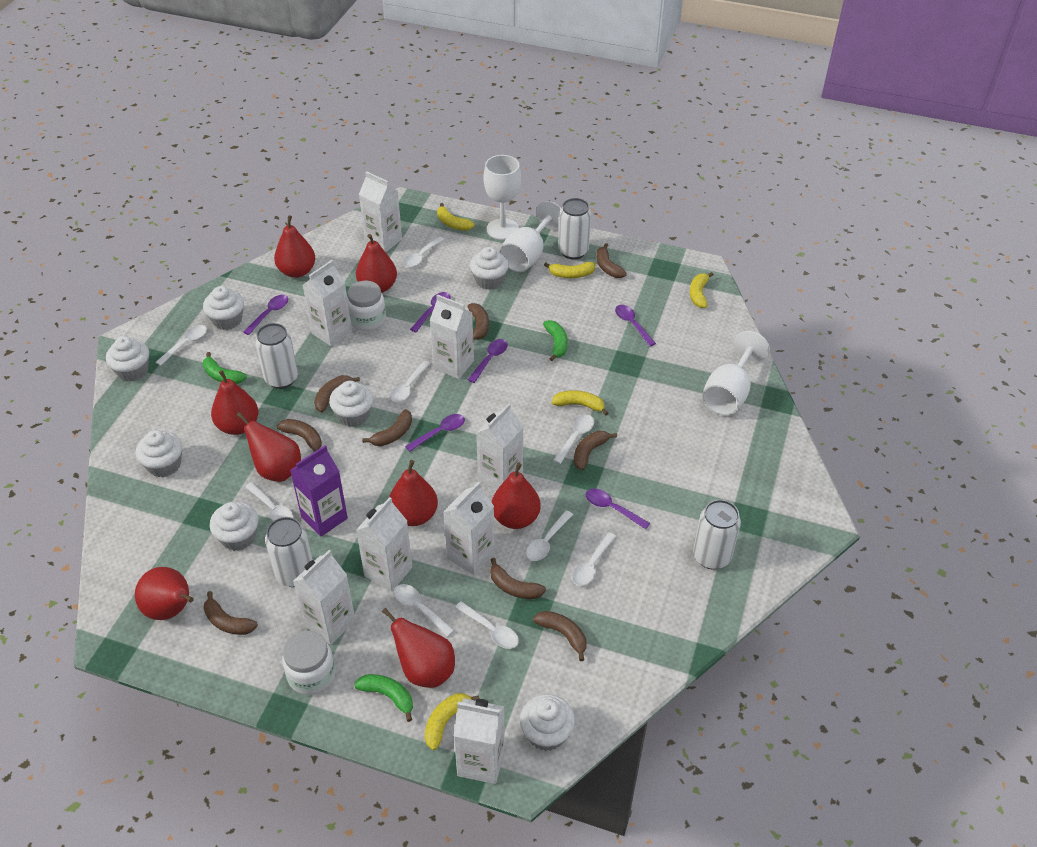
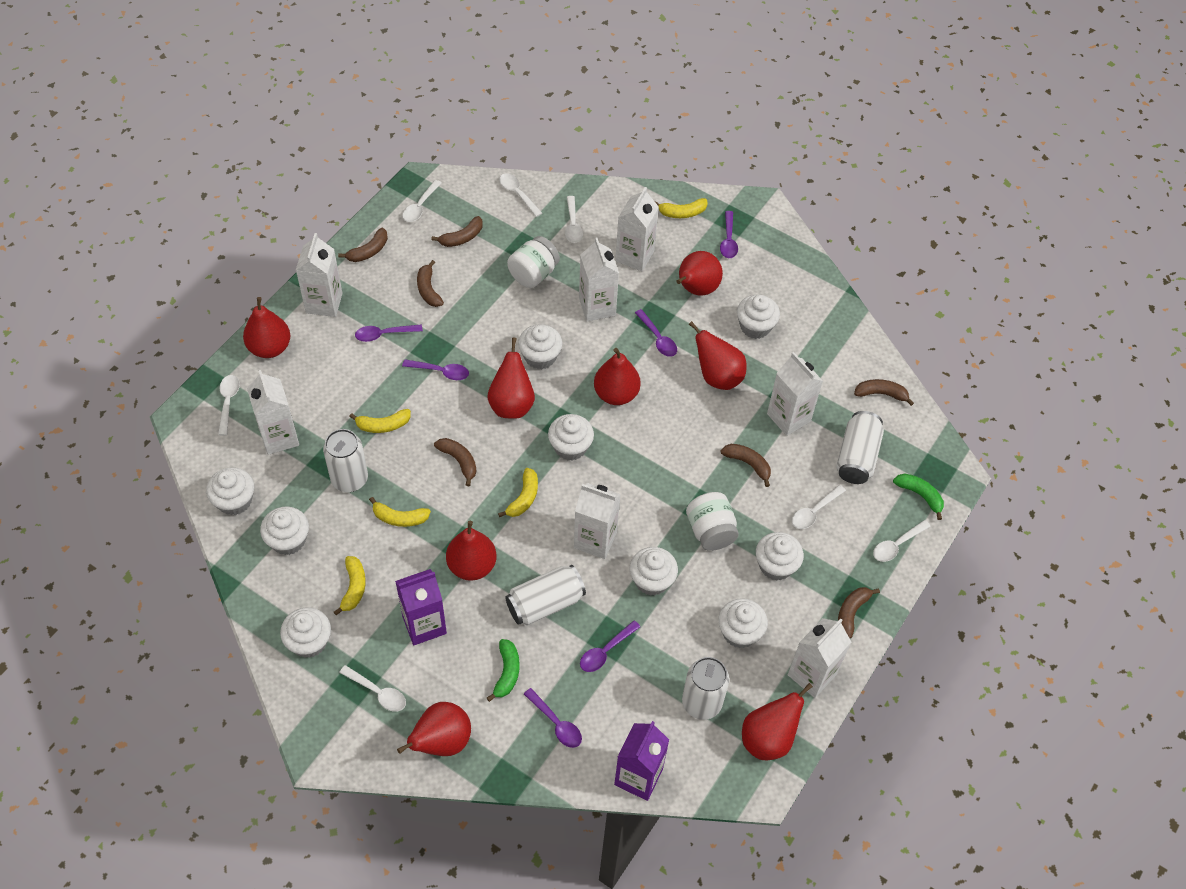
brown banana: 9 -> 7
green banana: 3 -> 2
purple carton: 1 -> 2
white carton: 8 -> 7
white cupcake: 7 -> 9
white goblet: 3 -> 0
white spoon: 9 -> 7

